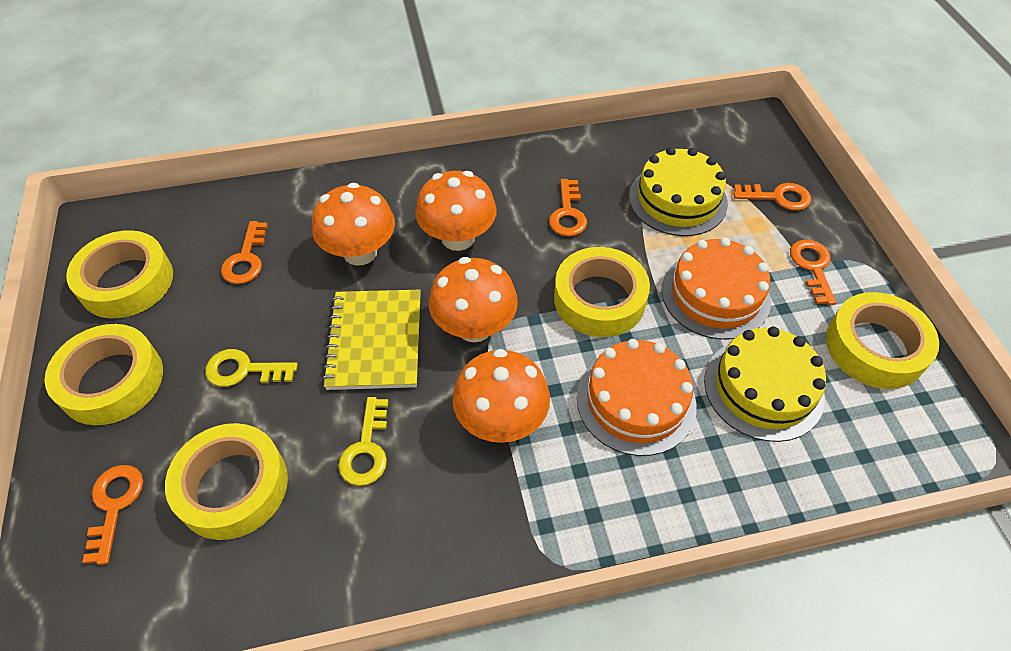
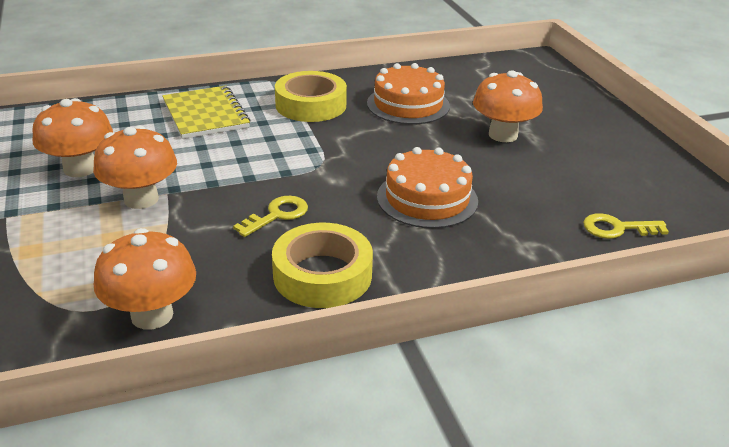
orange key: 5 -> 0
yellow cake: 2 -> 0
yellow tape: 5 -> 2

